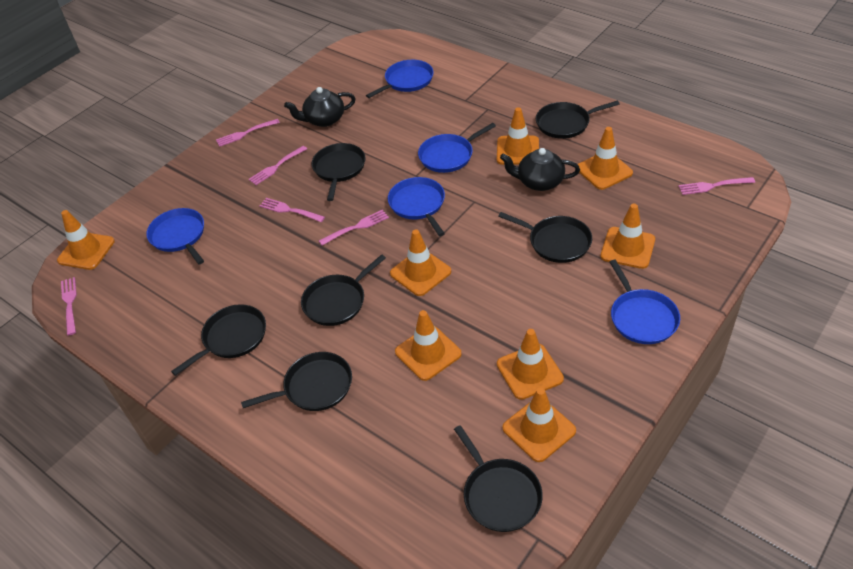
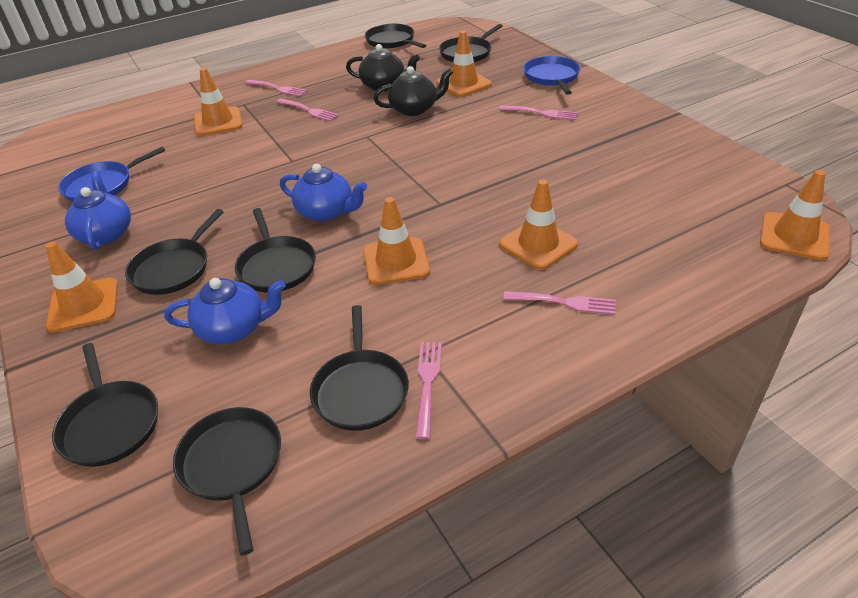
blue pan: 5 -> 2
blue teapot: 0 -> 3
orange traffic cone: 8 -> 6
pink fork: 6 -> 5

